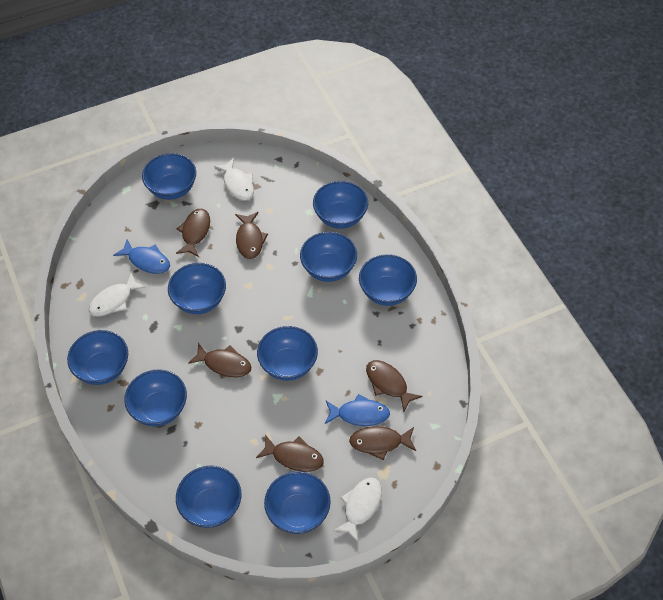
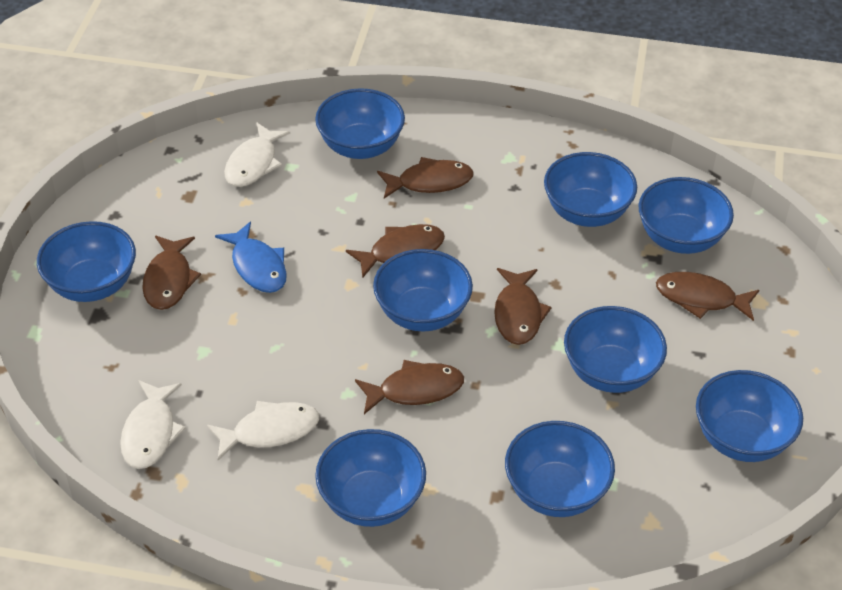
blue bowl: 10 -> 9
blue fish: 2 -> 1

